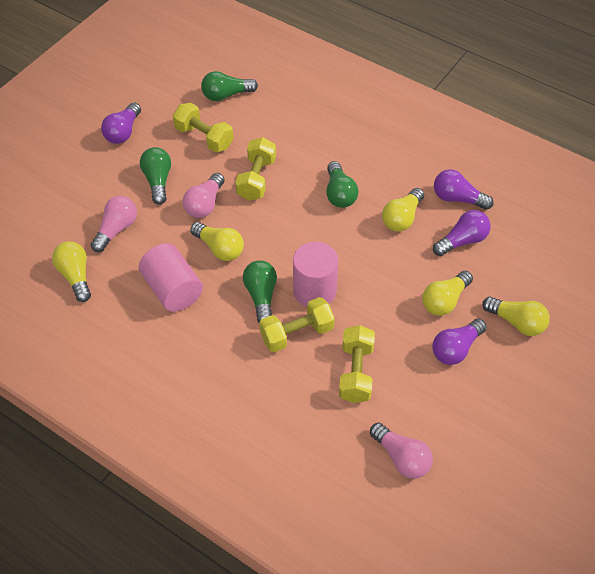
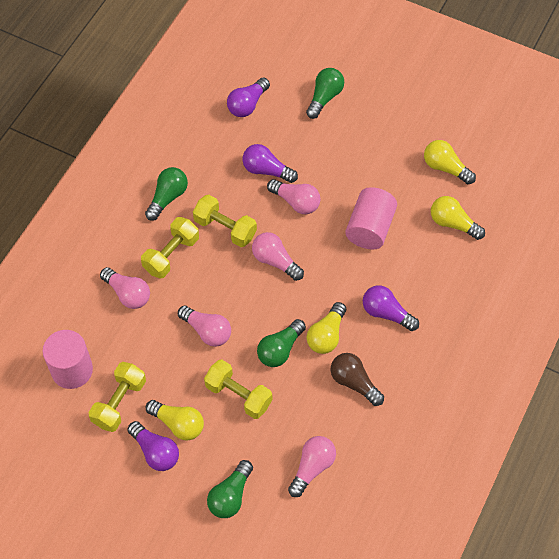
brown light bulb: 0 -> 1
pink light bulb: 3 -> 5
yellow light bulb: 5 -> 4

